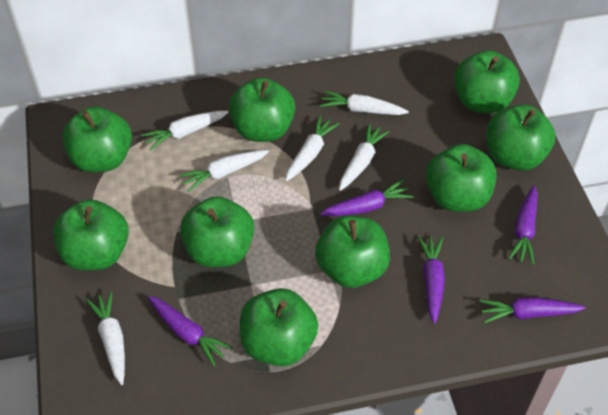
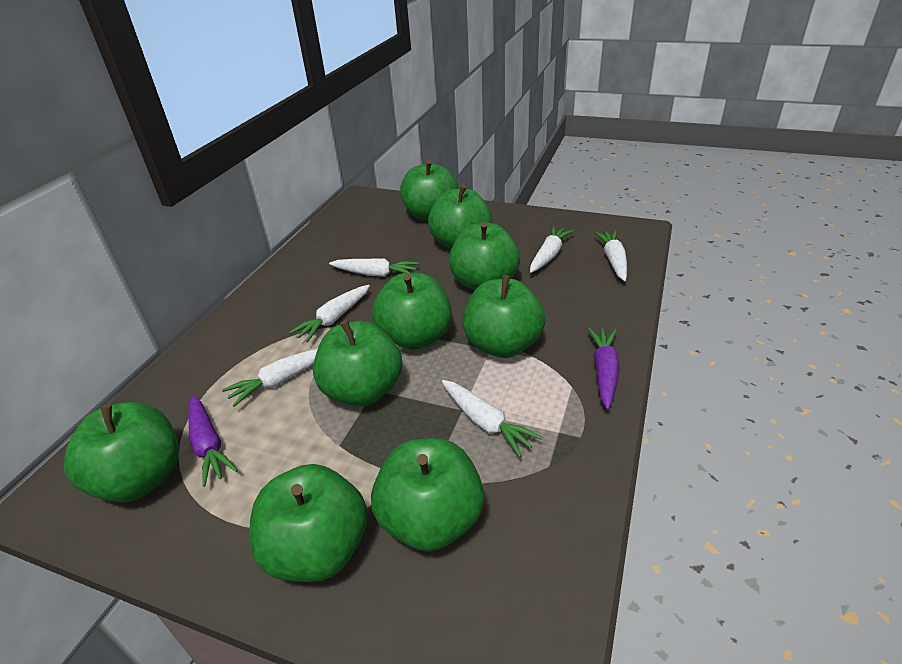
purple carrot: 5 -> 2

